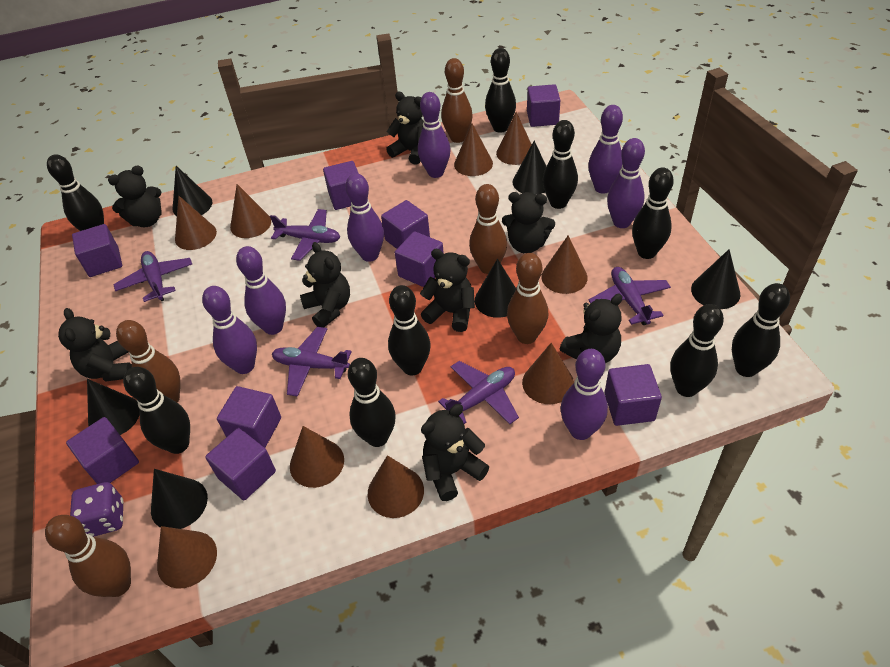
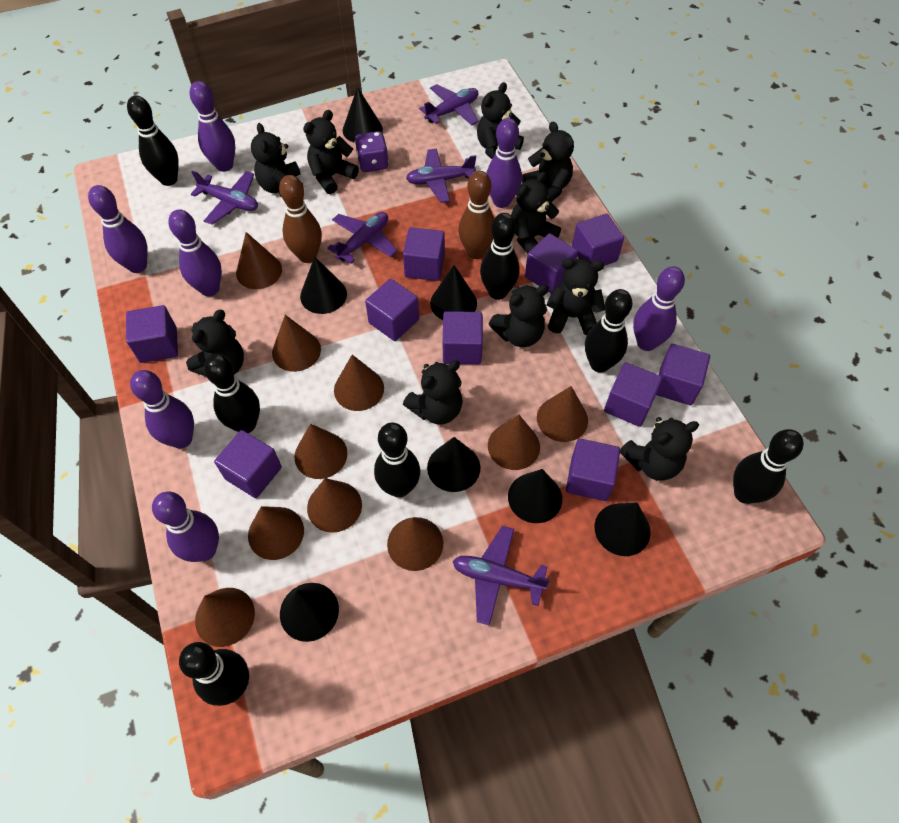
black bowling pin: 9 -> 7
black cone: 6 -> 7
black teddy bear: 8 -> 10
brown bowling pin: 5 -> 2
brown cone: 9 -> 10
purple cube: 9 -> 10

